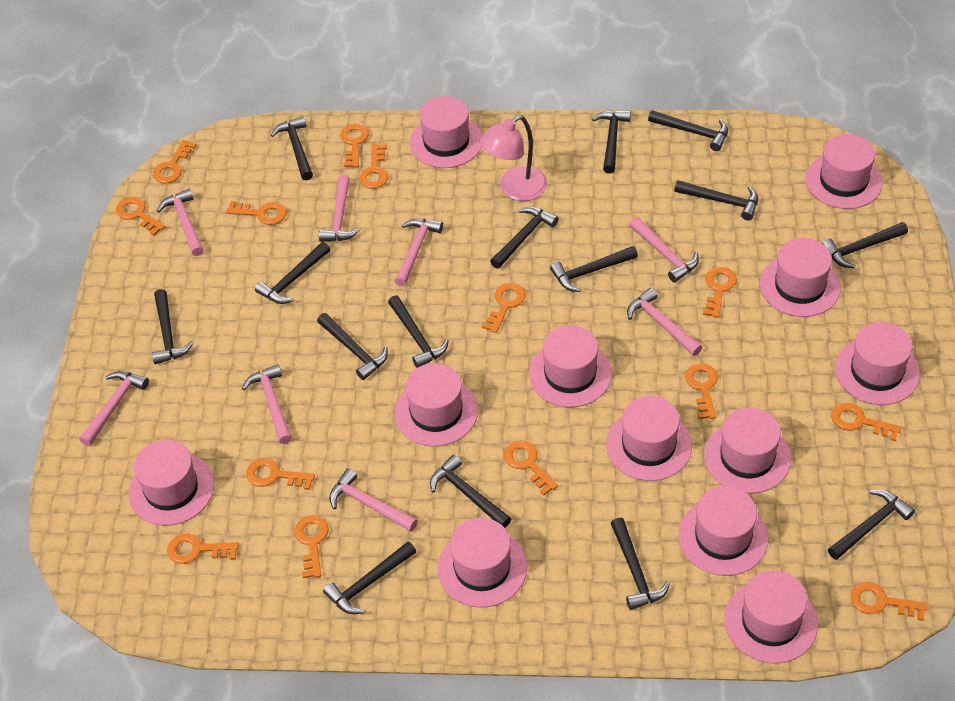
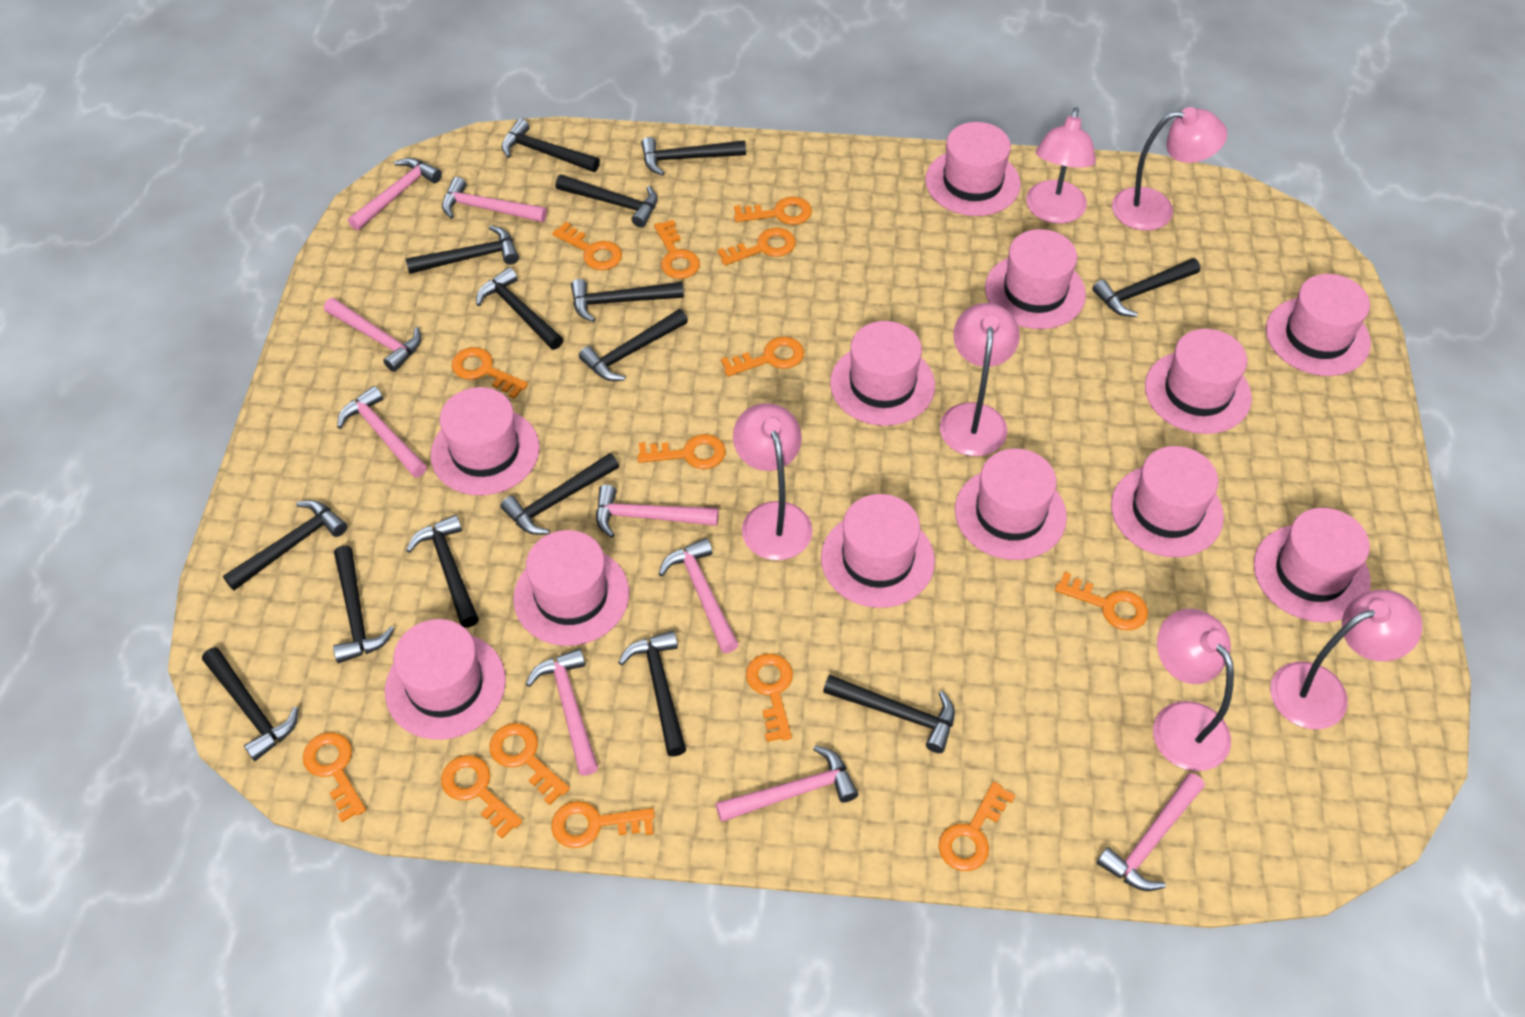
pink hammer: 8 -> 9
pink lamp: 1 -> 6

